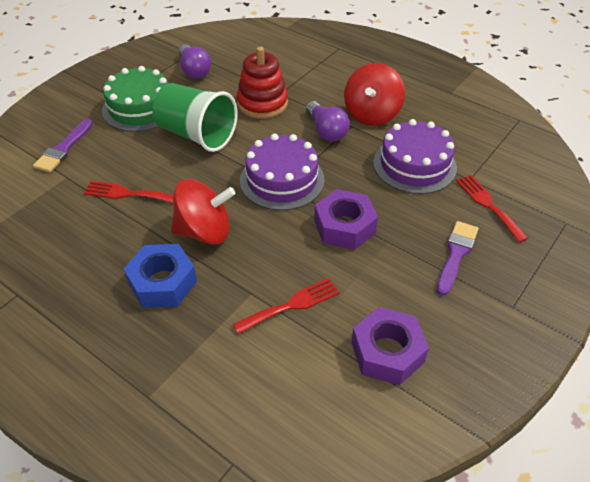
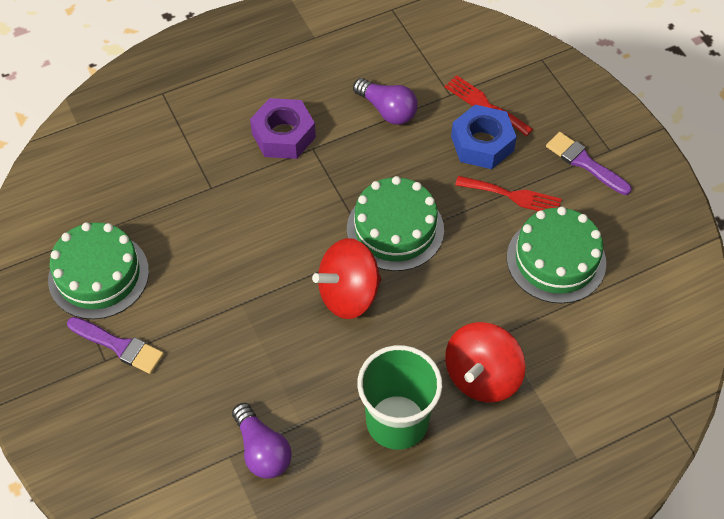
green cake: 1 -> 3
purple cake: 2 -> 0
purple nut: 2 -> 1
red fork: 3 -> 2
red stacking toy: 1 -> 0

